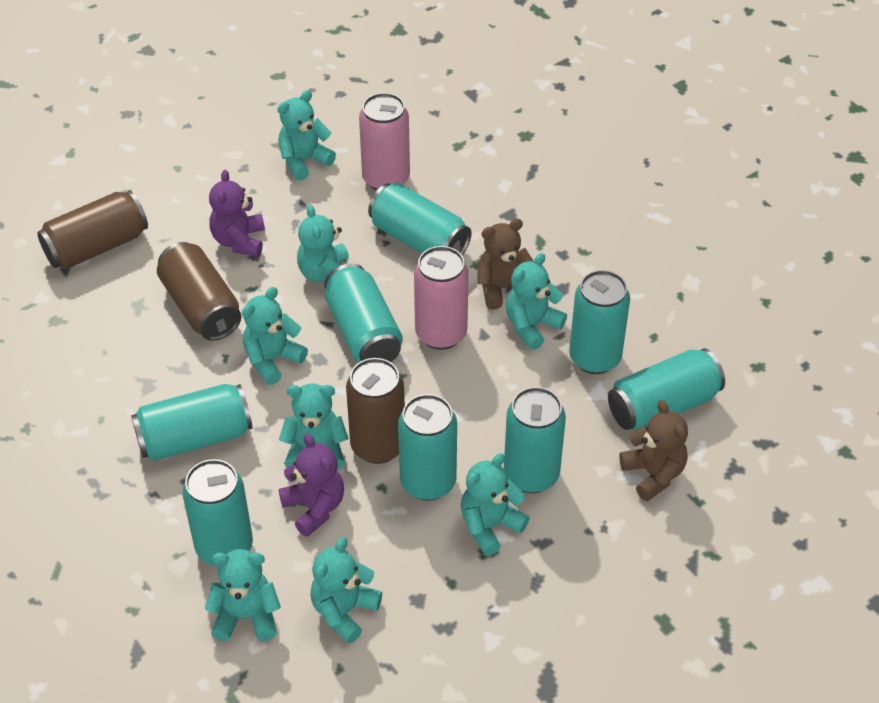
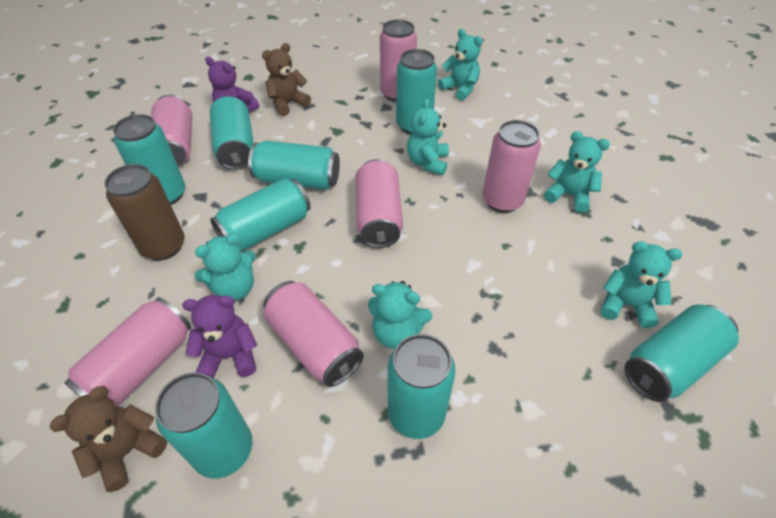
brown can: 3 -> 1
pink can: 2 -> 6
turquoise teddy bear: 8 -> 6

